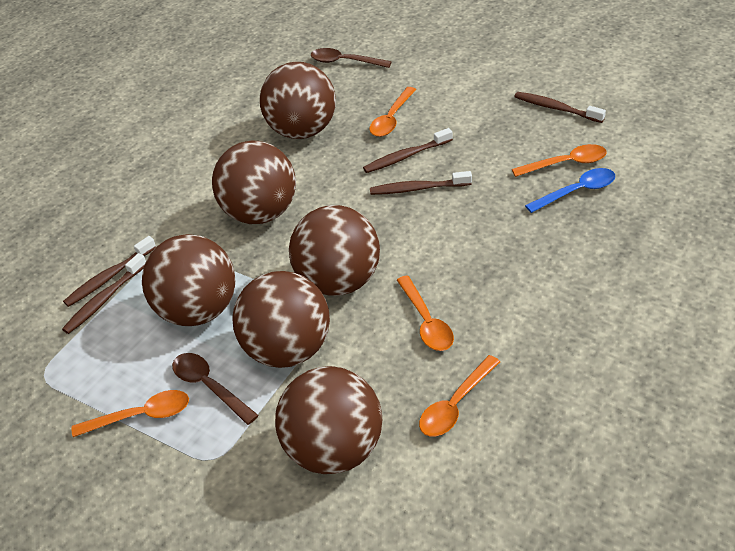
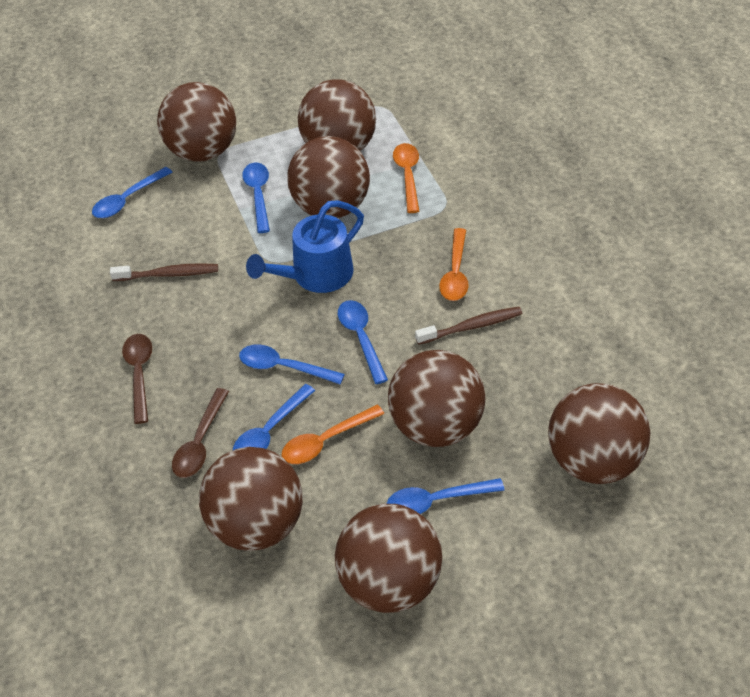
blue spoon: 1 -> 6
blue watering can: 0 -> 1
brown ball: 6 -> 7
brown toothbrush: 5 -> 2
orange spoon: 5 -> 3

